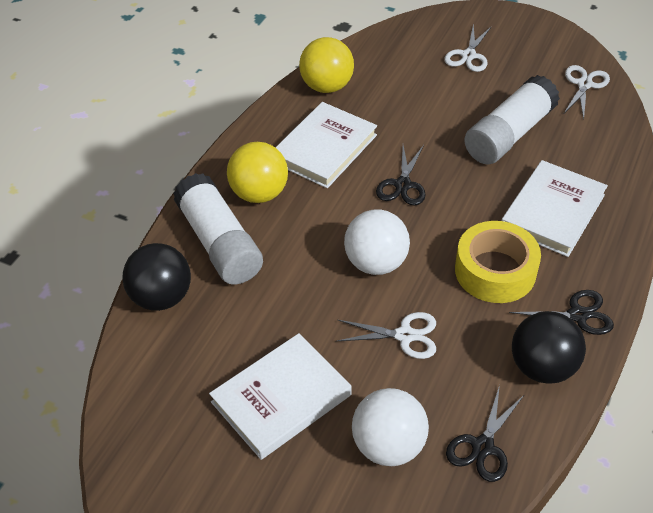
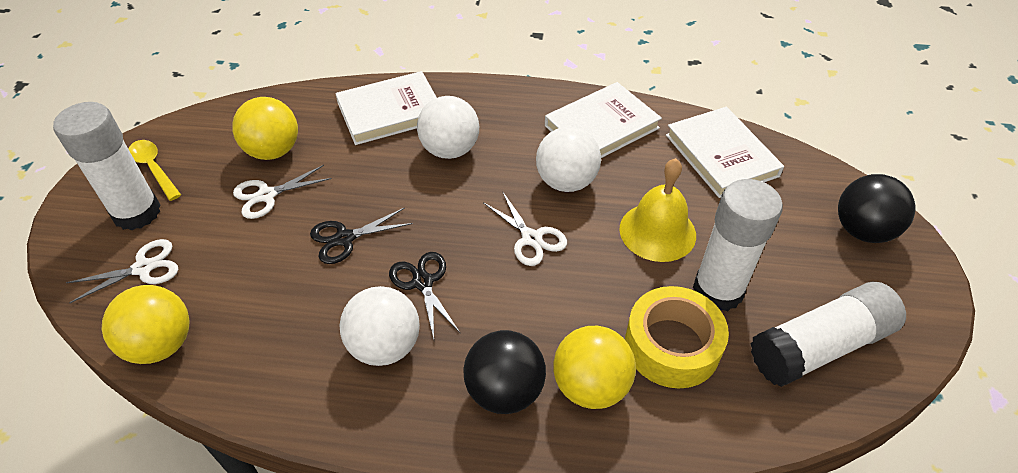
black scissors: 3 -> 2
white ball: 2 -> 3
white glue stick: 2 -> 3
yellow ball: 2 -> 3
yellow bell: 0 -> 1
yellow spoon: 0 -> 1

